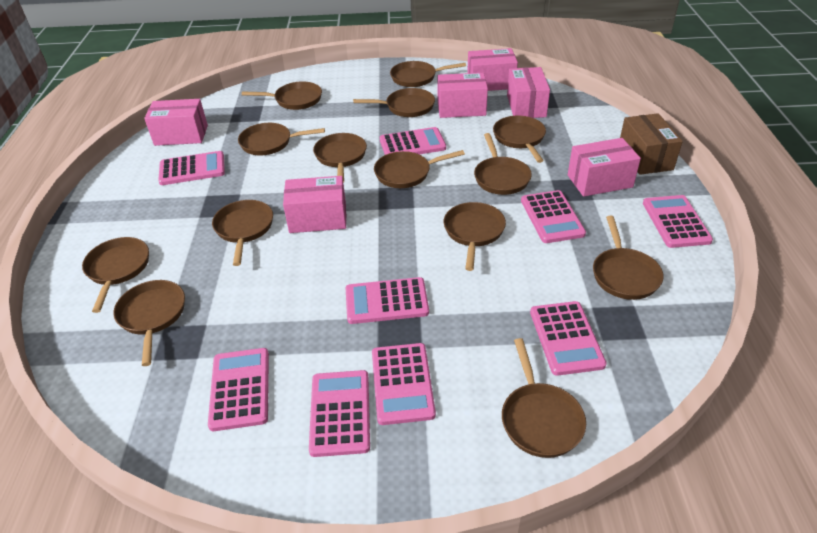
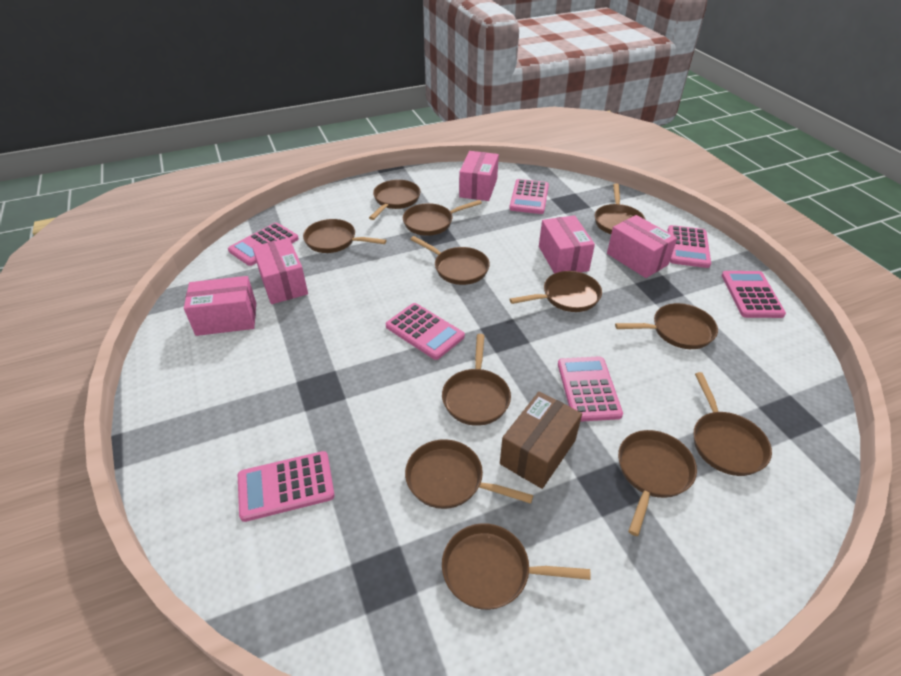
brown pan: 14 -> 12
pink box: 6 -> 5
pink calculator: 9 -> 7

